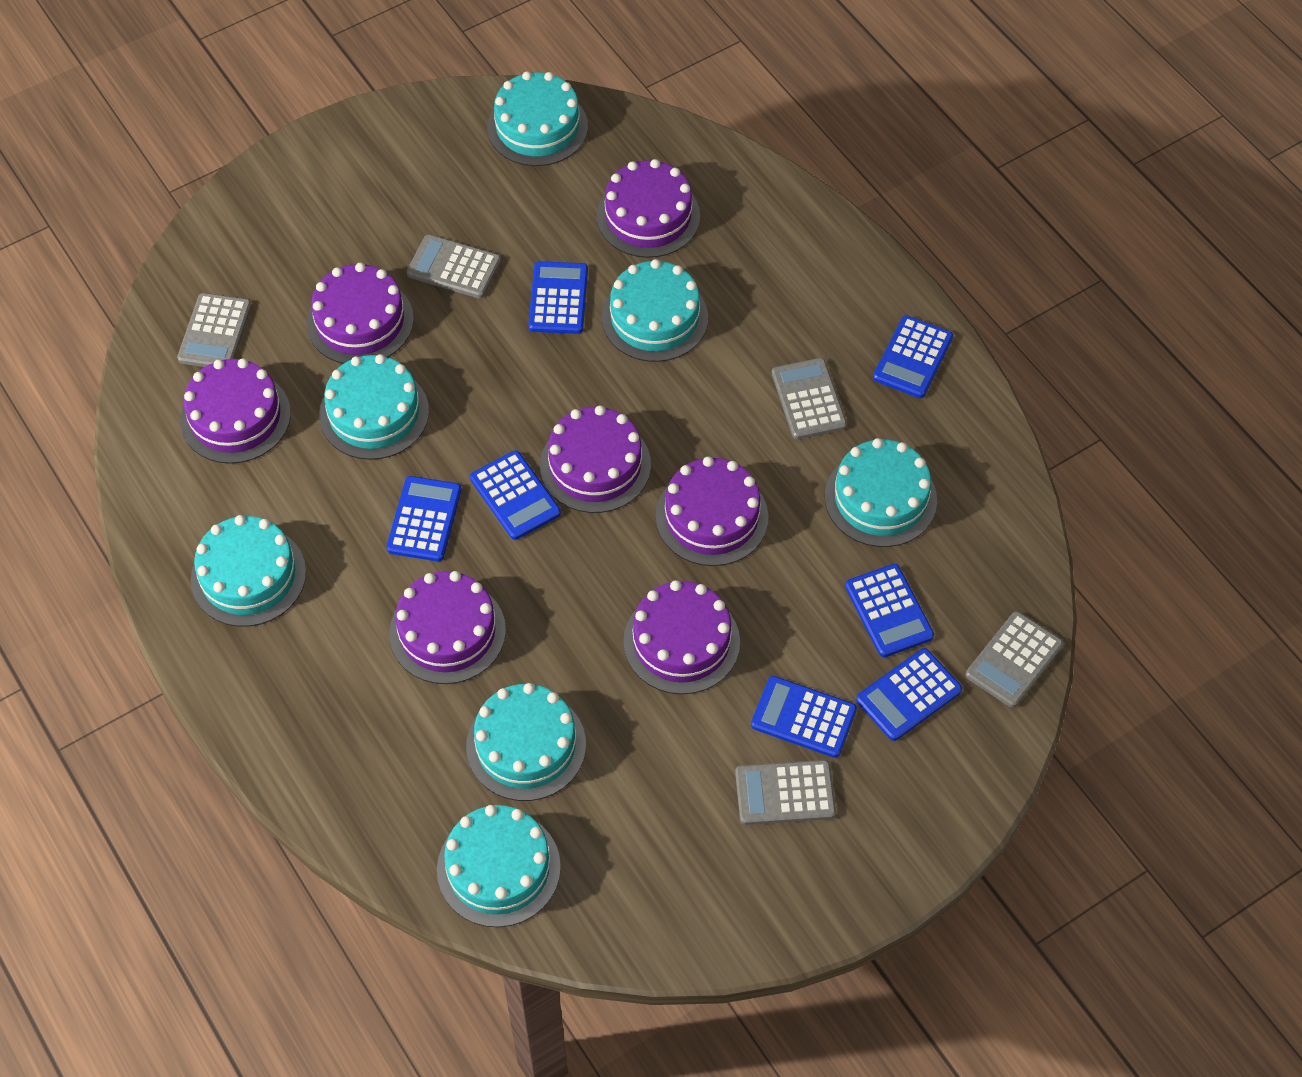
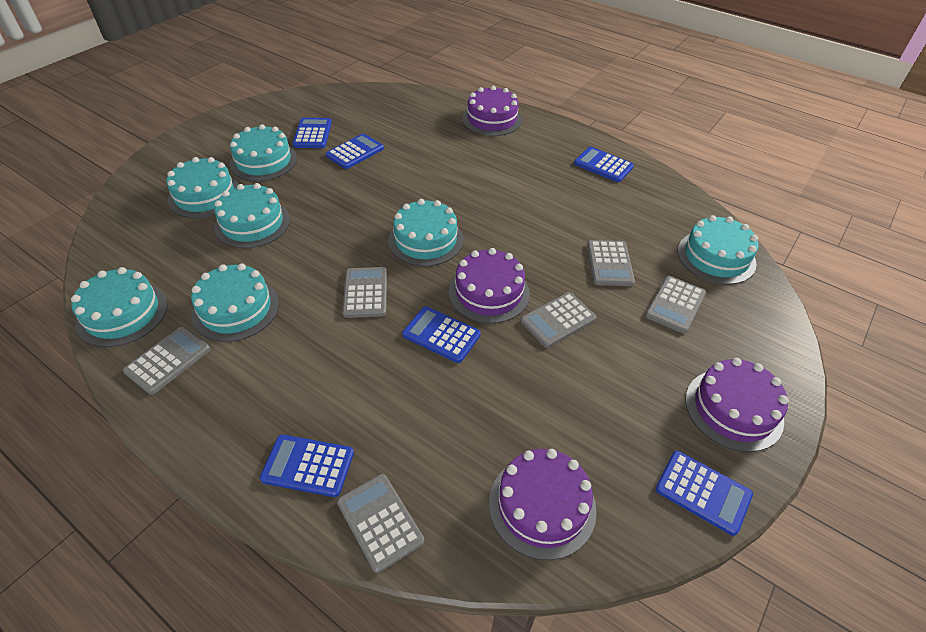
blue calculator: 7 -> 6
grey calculator: 5 -> 6
purple cake: 7 -> 4

